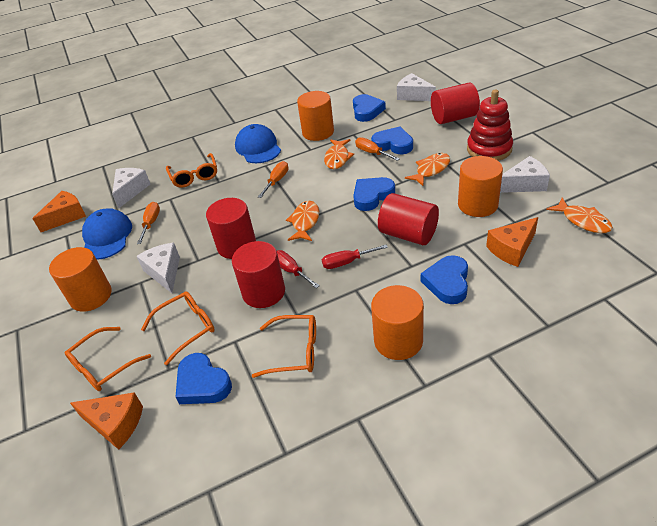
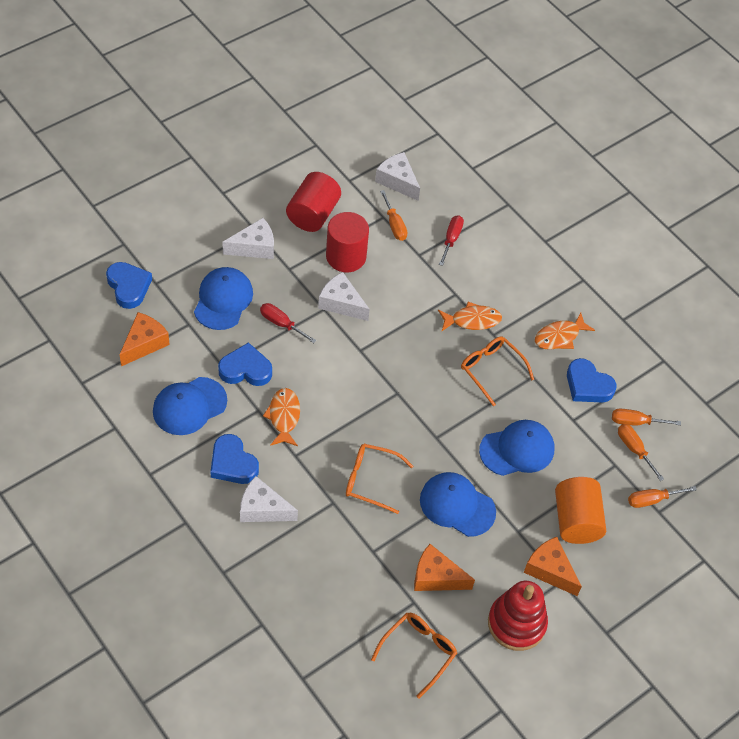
blue cap: 2 -> 4
blue heart: 5 -> 4
orange cylinder: 4 -> 1
orange fish: 4 -> 3
orange glasses: 4 -> 3
orange screwdriver: 3 -> 4
red cylinder: 4 -> 2

